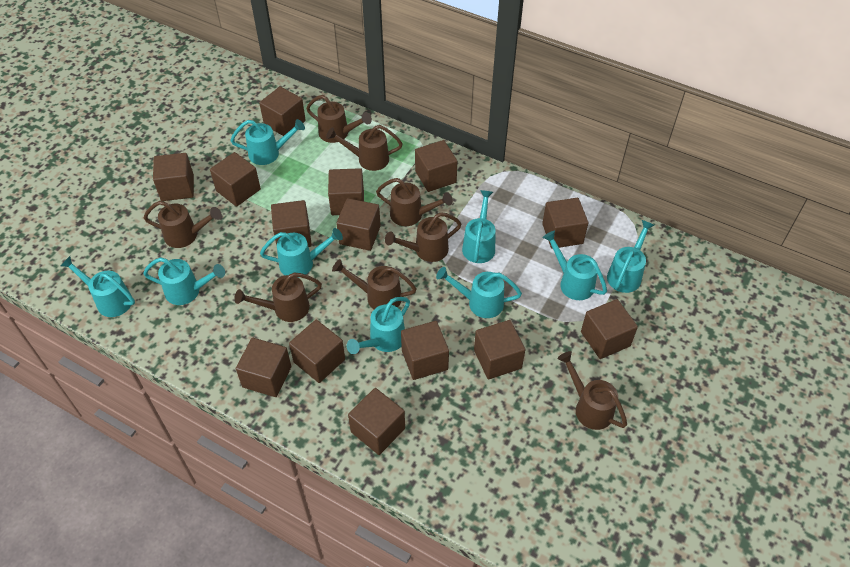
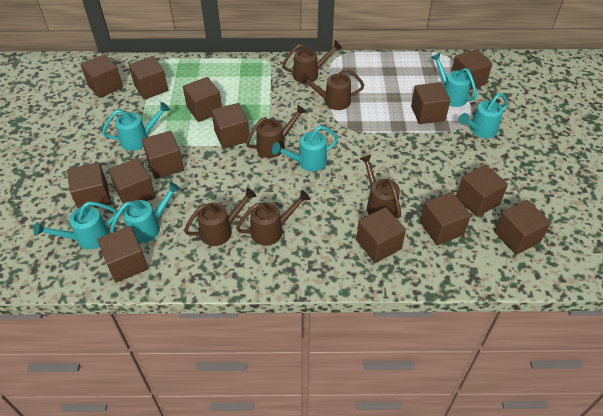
brown watering can: 8 -> 6
turquoise watering can: 9 -> 6

